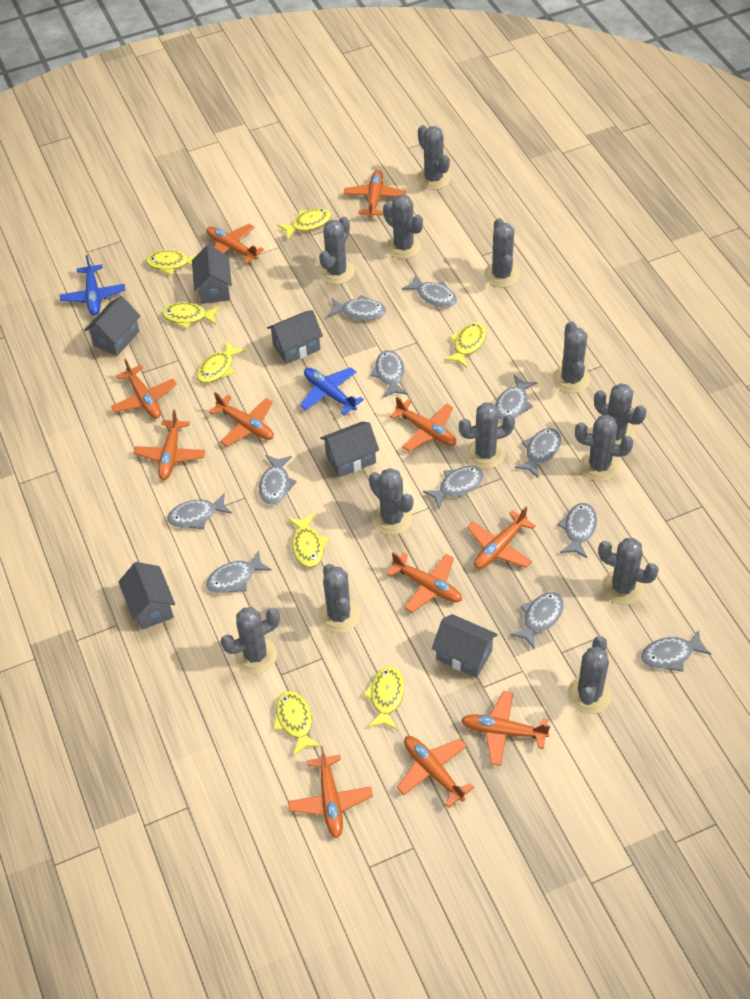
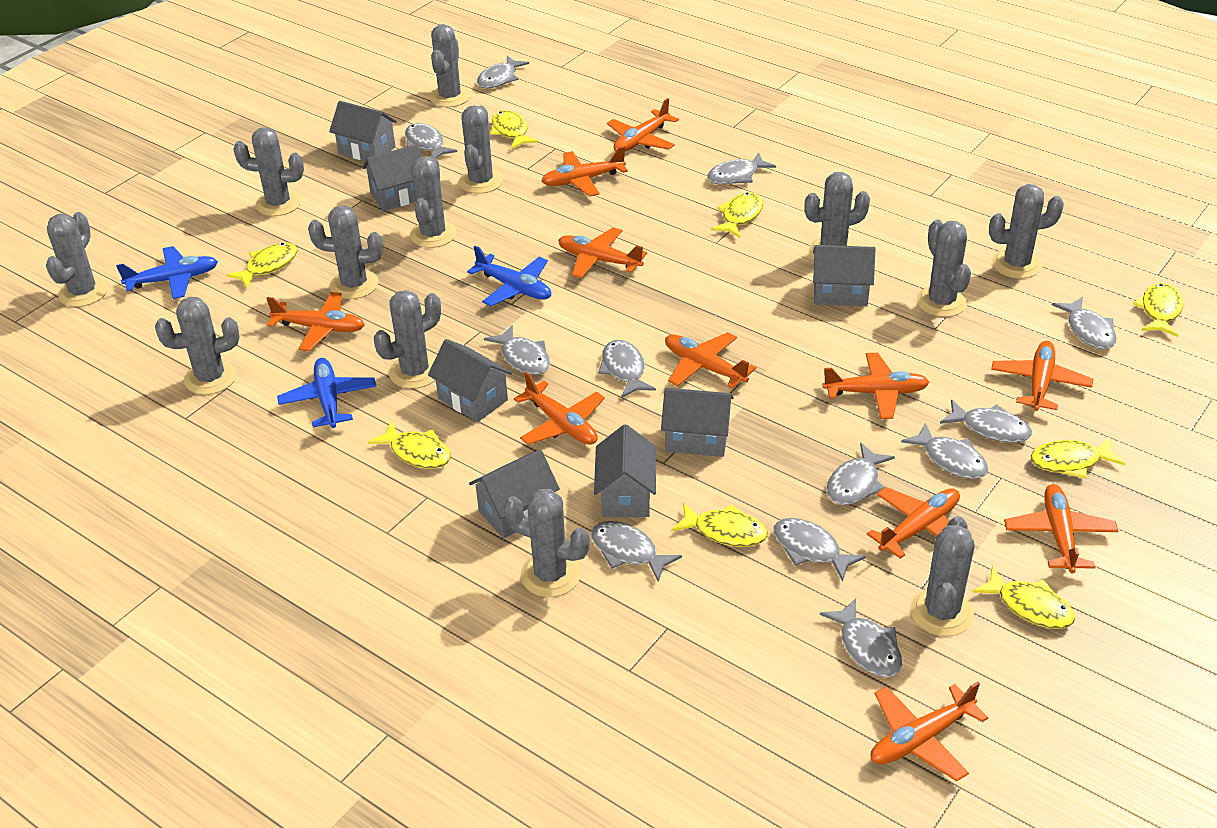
blue plane: 2 -> 3
grey house: 6 -> 7

